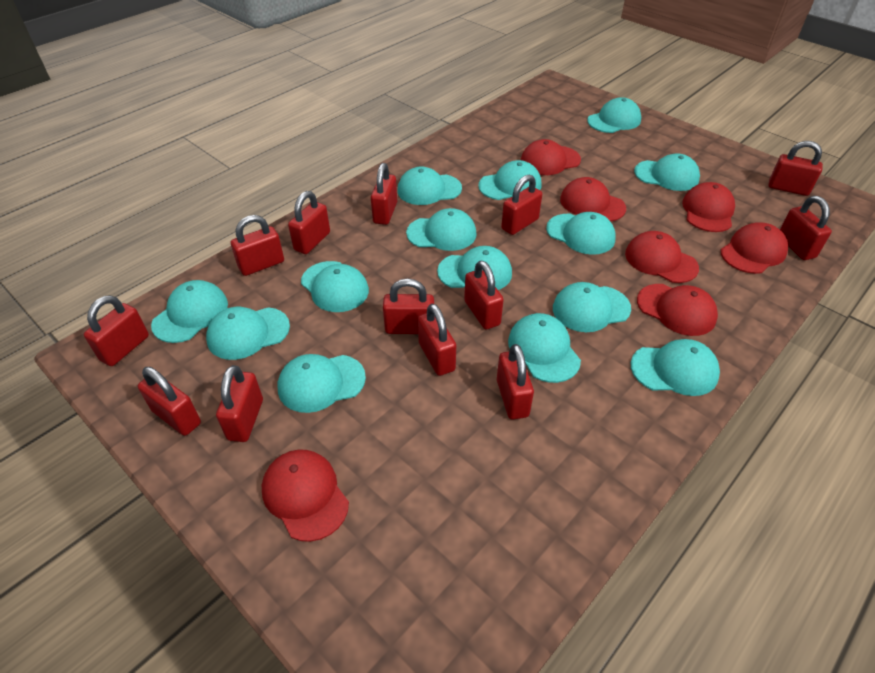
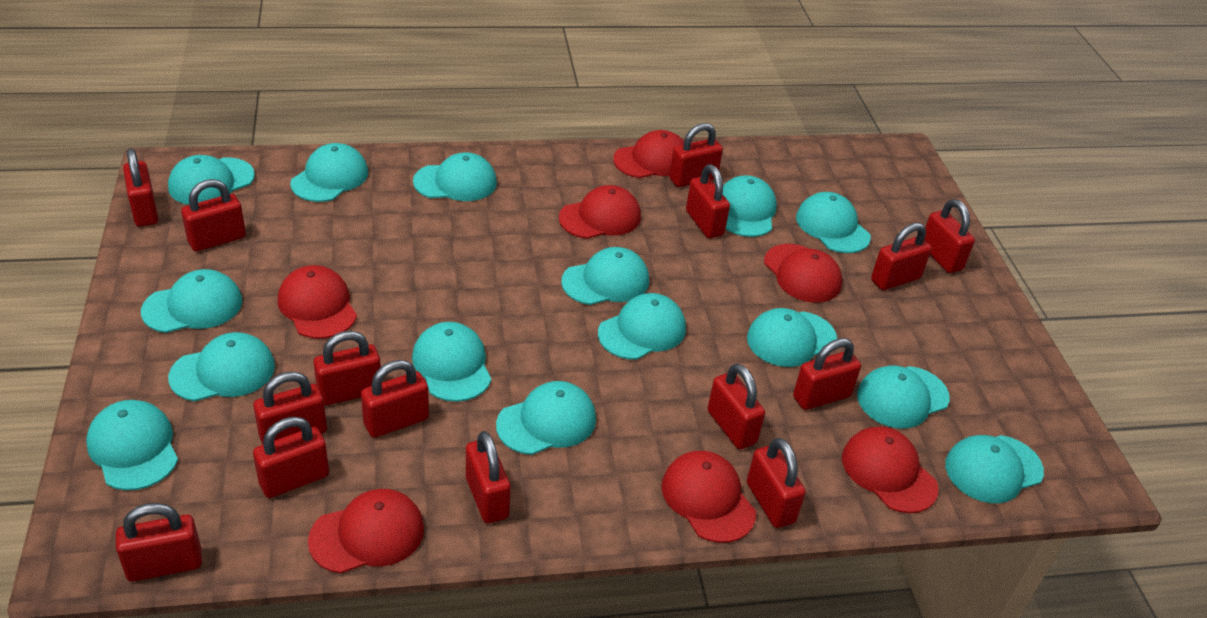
red padlock: 13 -> 15
turquoise cap: 14 -> 15

